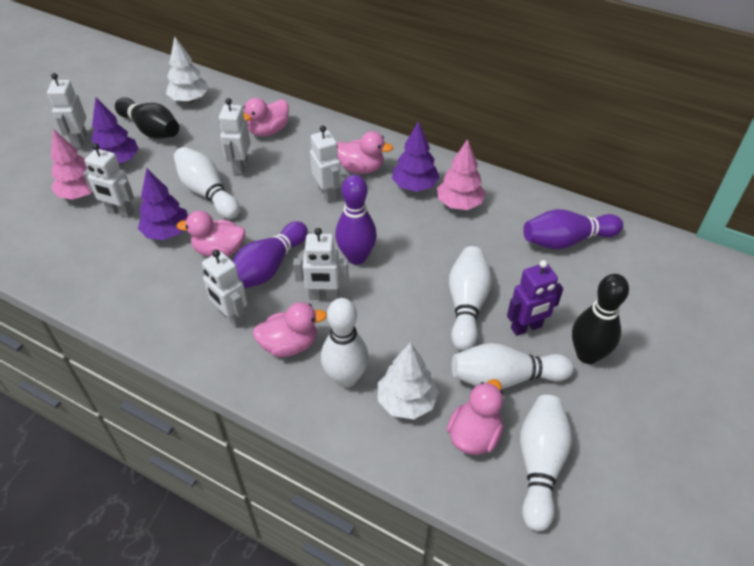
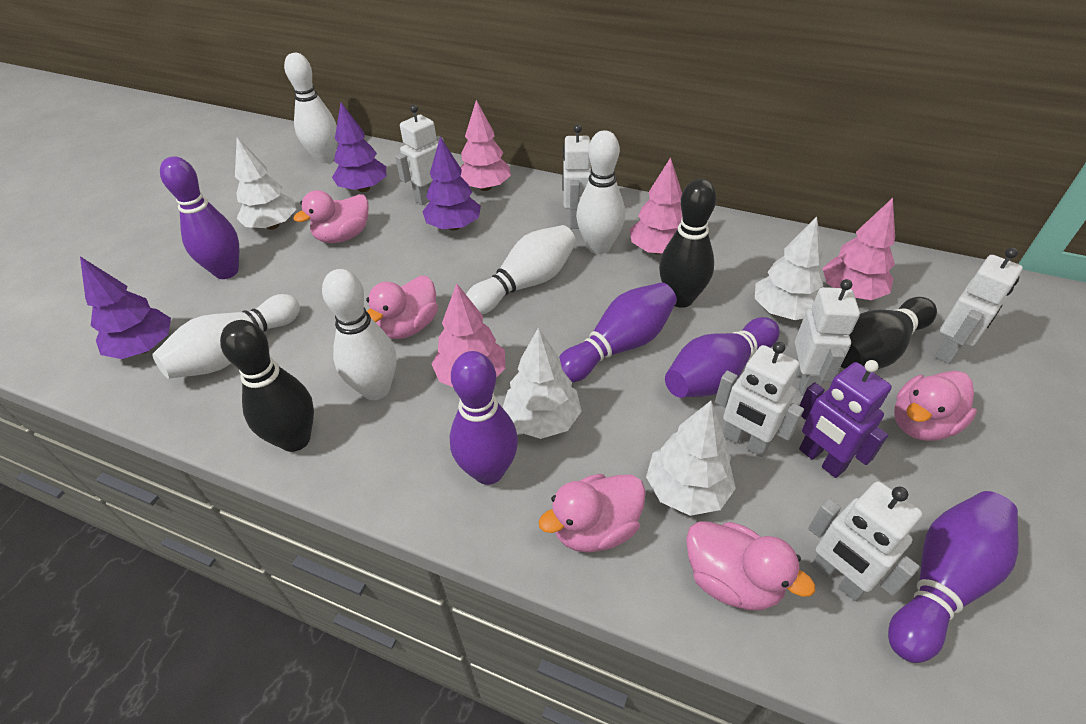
black bowling pin: 2 -> 3
pink tree: 2 -> 4
purple bowling pin: 3 -> 5
white tree: 2 -> 4

